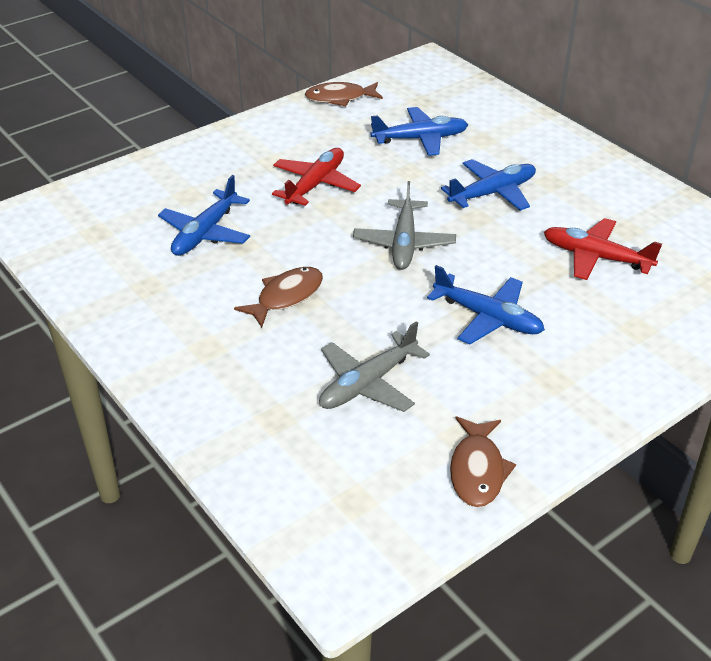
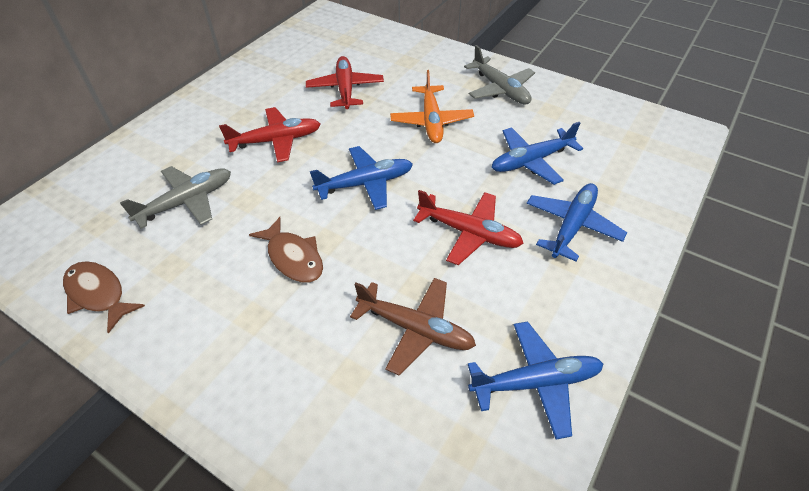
brown fish: 3 -> 2
brown plane: 0 -> 1
orange plane: 0 -> 1
red plane: 2 -> 3

